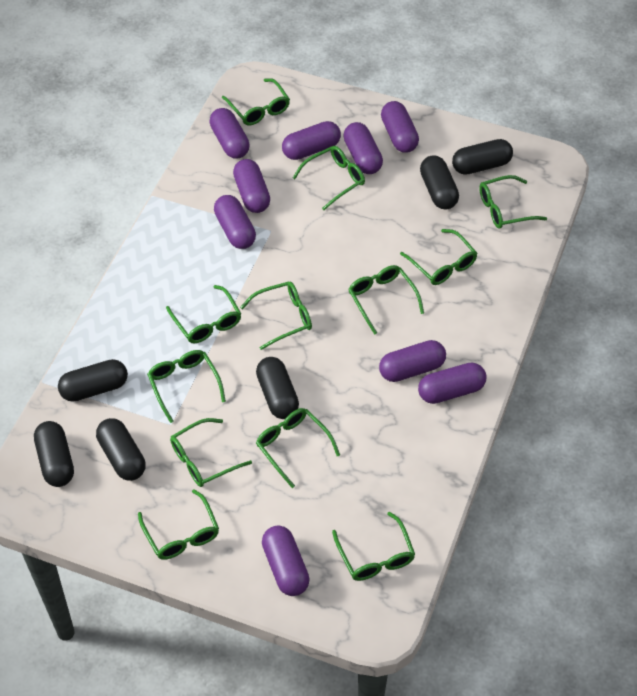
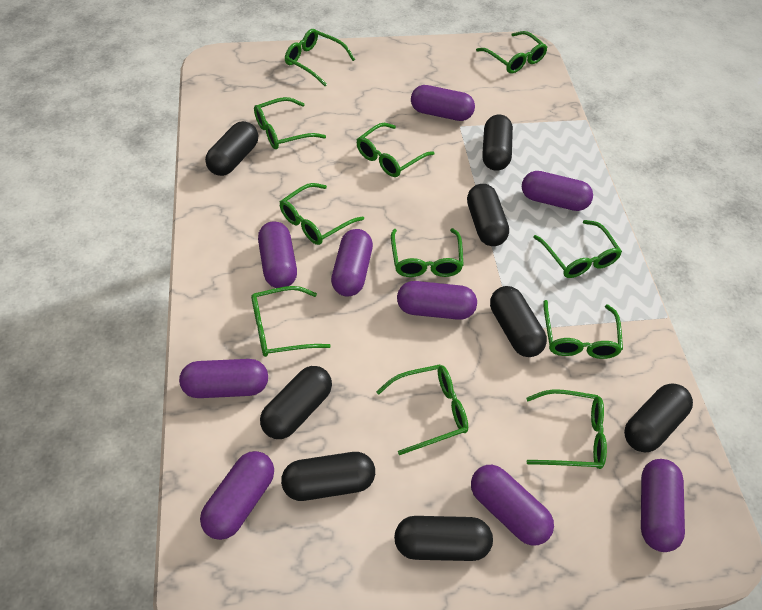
black capsule: 6 -> 8
green glasses: 12 -> 11

